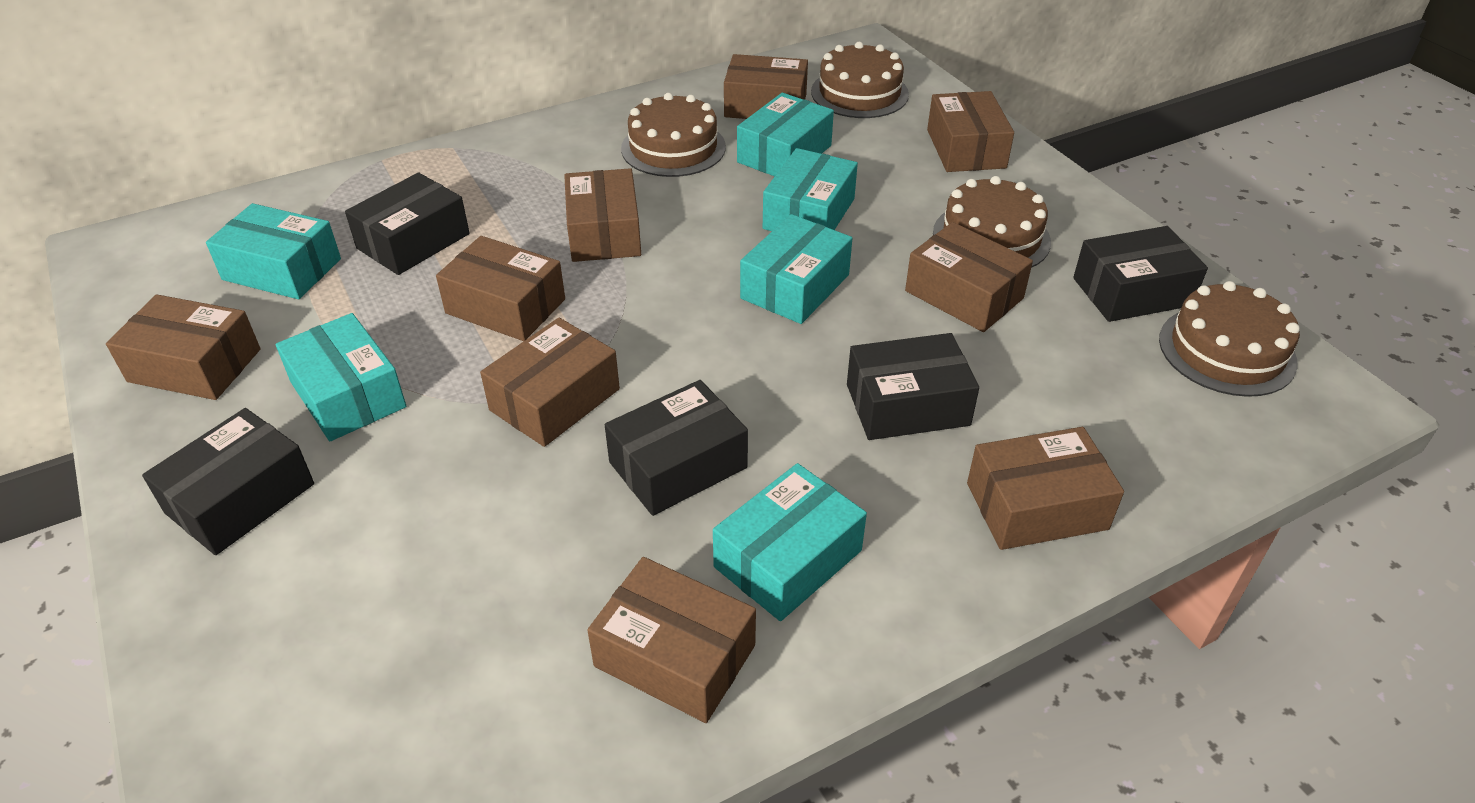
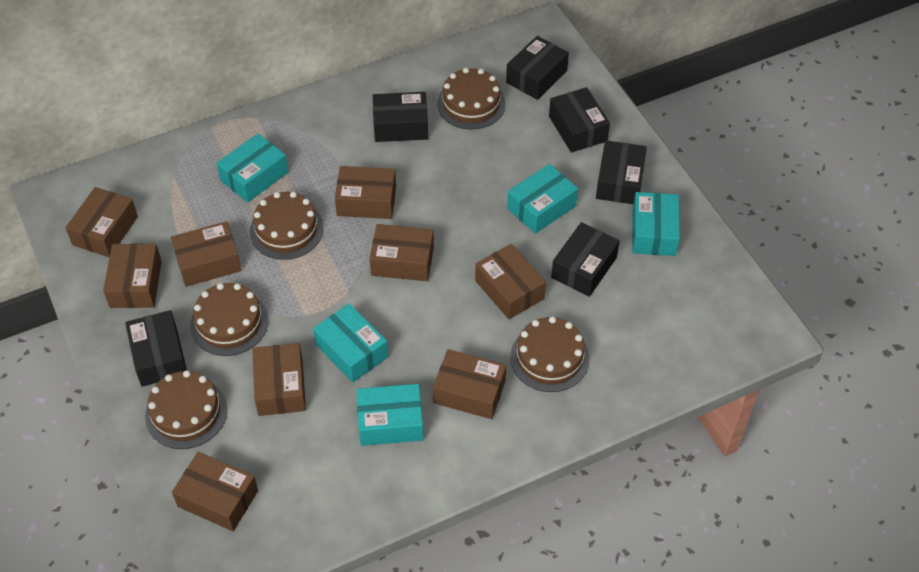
black box: 5 -> 6
brown cake: 4 -> 5
turquoise box: 6 -> 5

